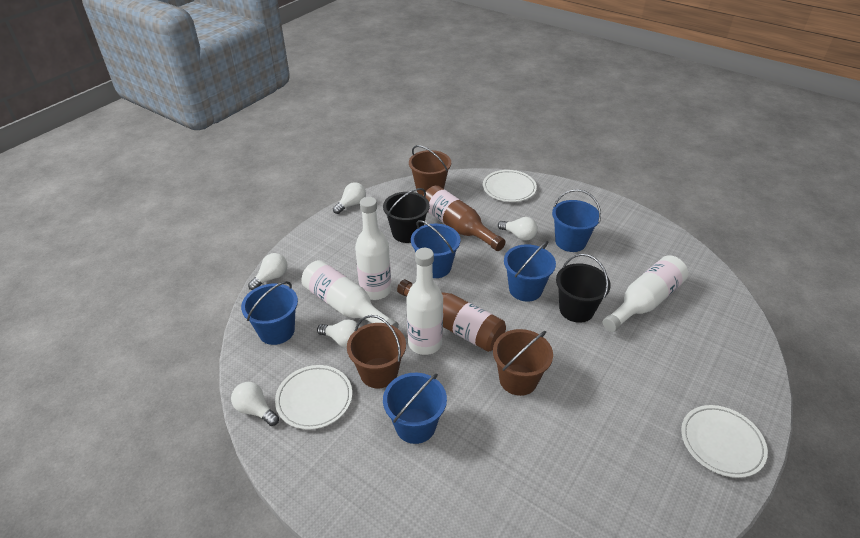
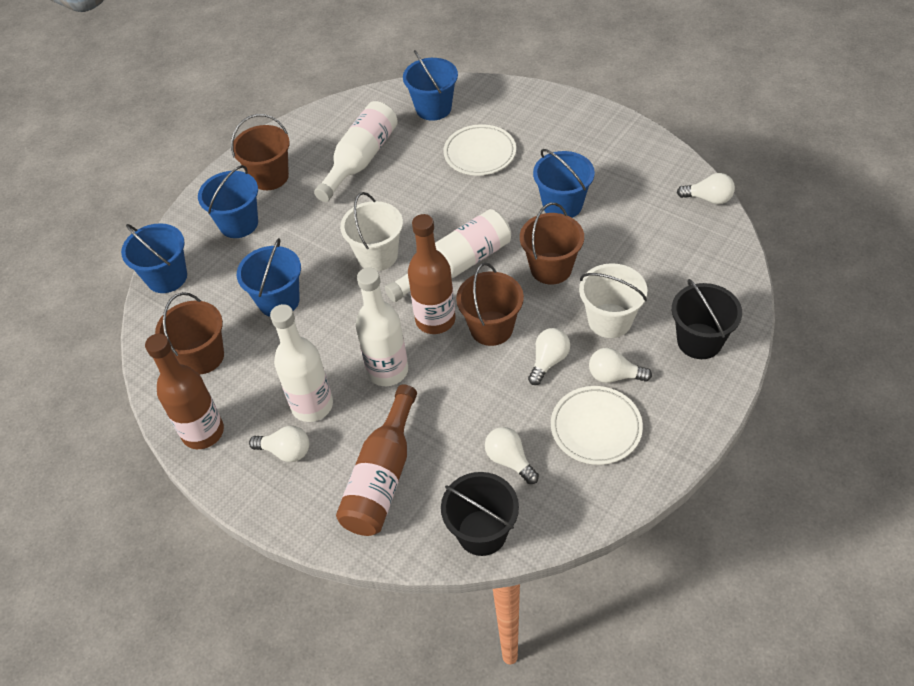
brown bottle: 2 -> 3
brown bucket: 3 -> 4
white bucket: 0 -> 2
white plate: 3 -> 2

